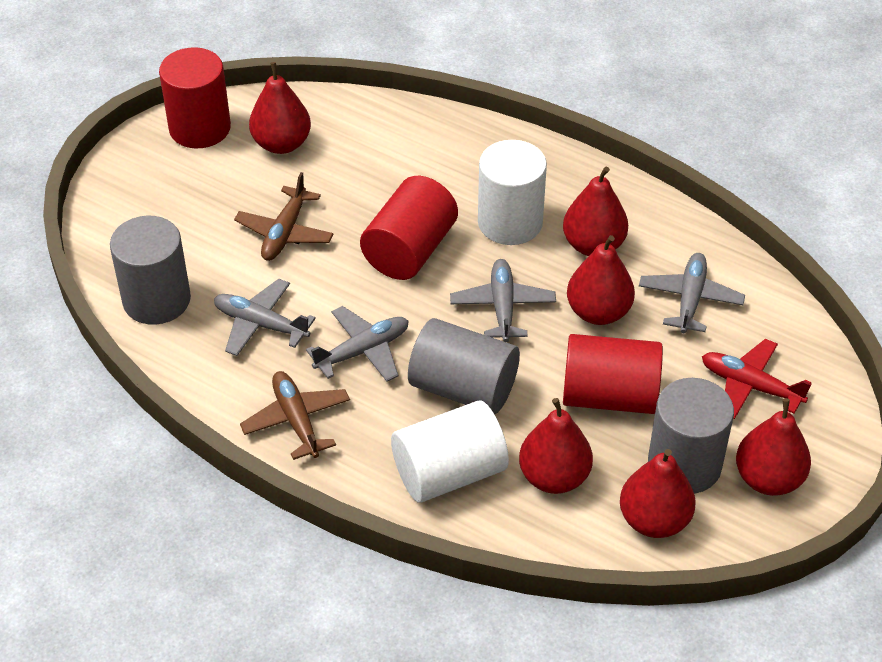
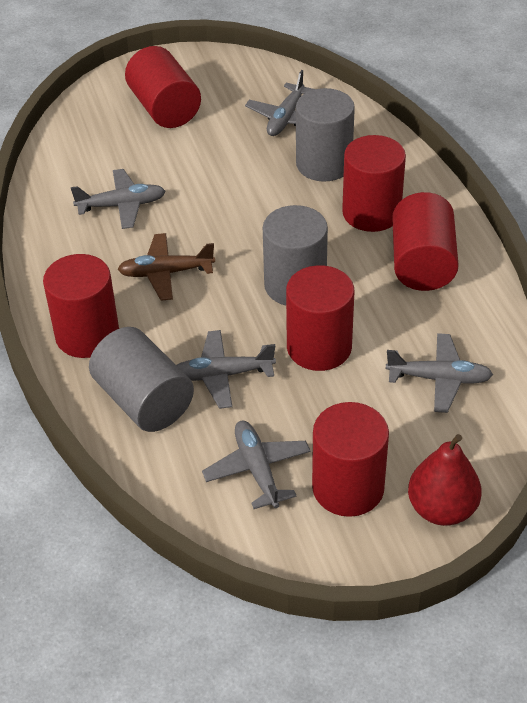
brown plane: 2 -> 1
grey plane: 4 -> 5
red cylinder: 3 -> 6
red pear: 6 -> 1
red plane: 1 -> 0
white cylinder: 2 -> 0

